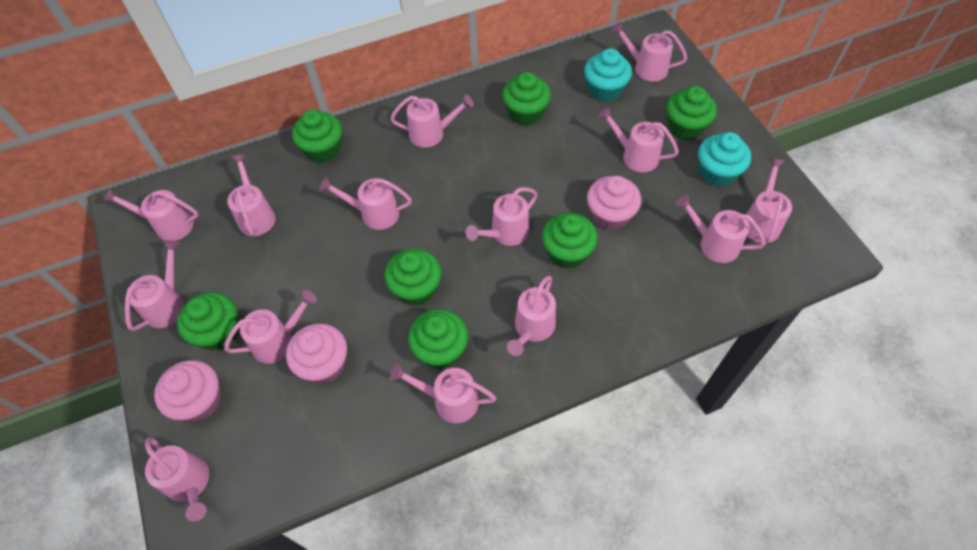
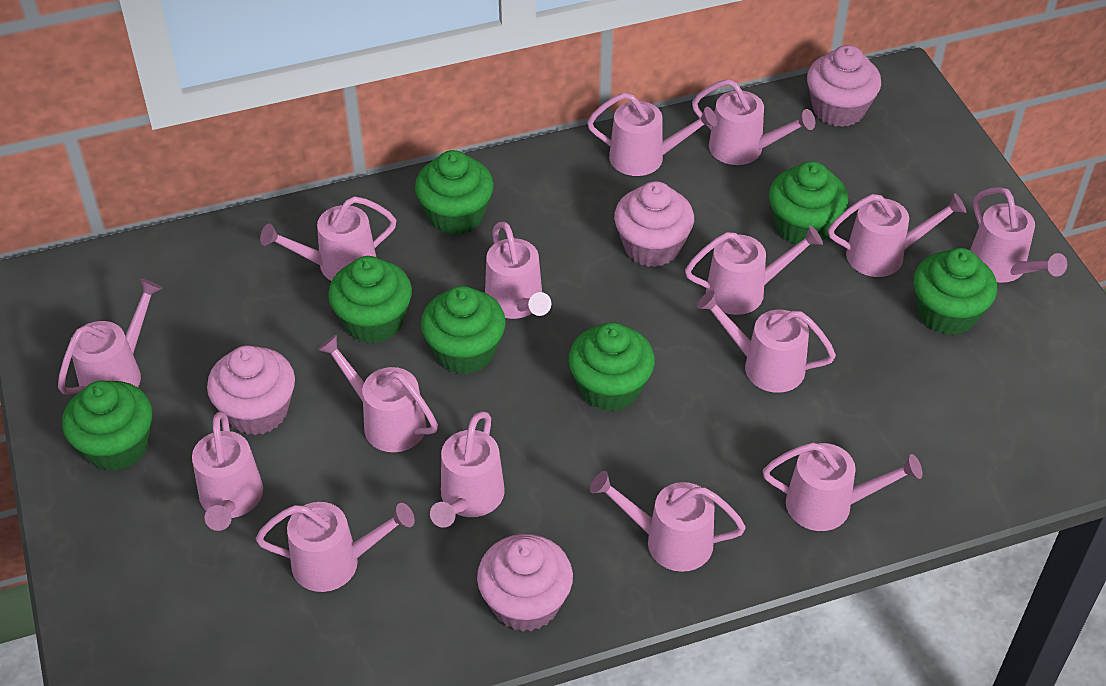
pink cupcake: 3 -> 4
pink watering can: 14 -> 15
turquoise cupcake: 2 -> 0

